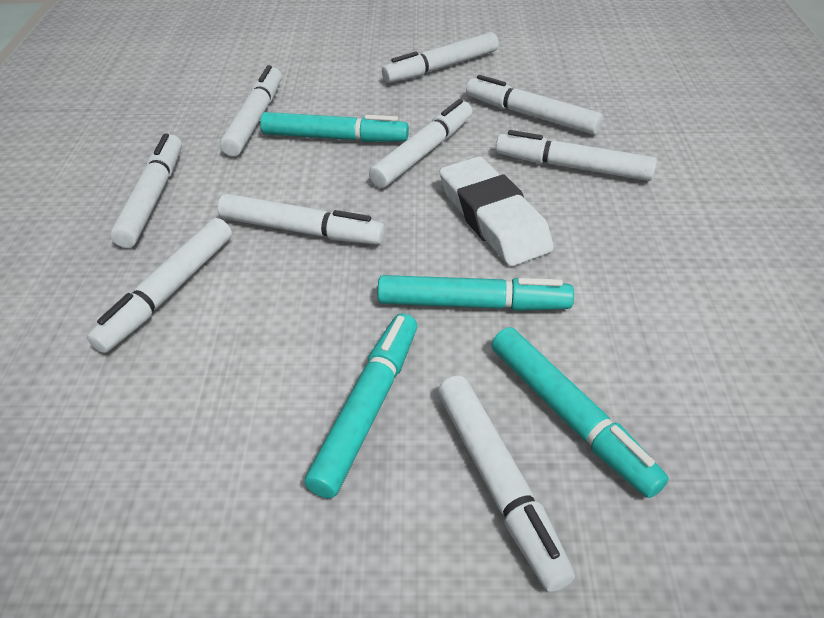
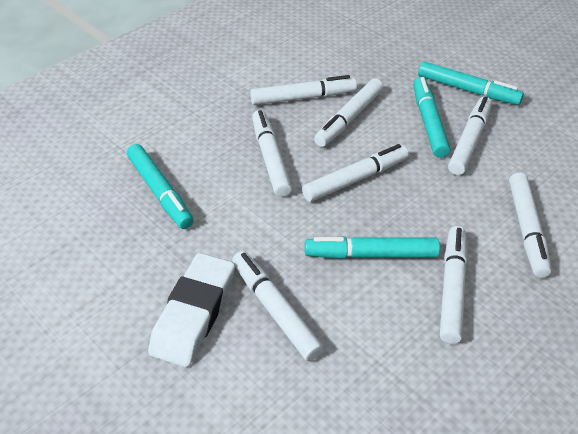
white marker: 9 -> 8

